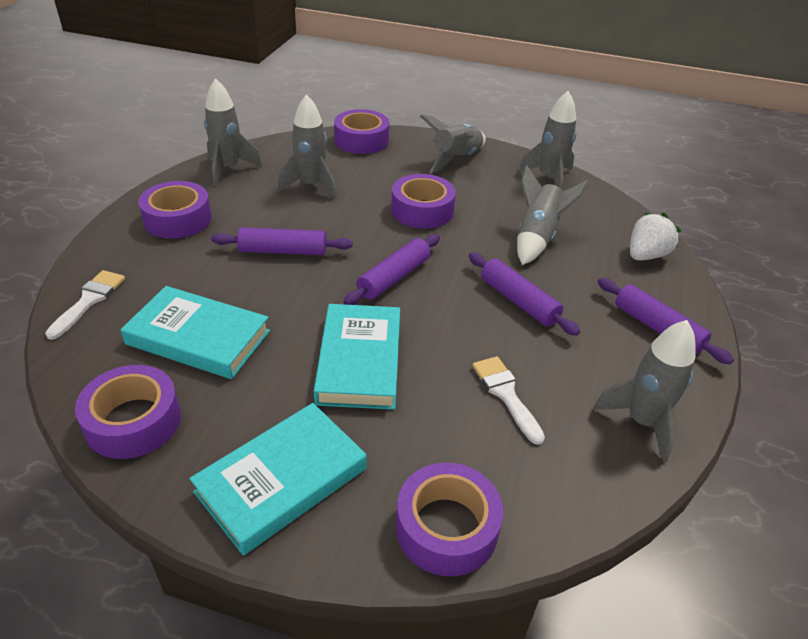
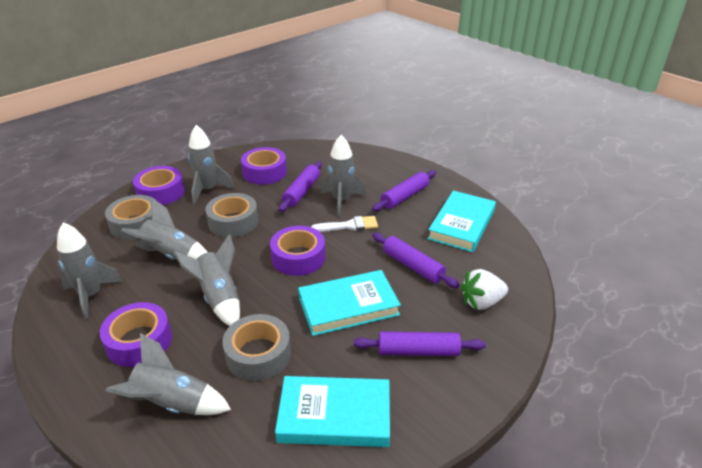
grey tape: 0 -> 3
purple tape: 5 -> 4
white brush: 2 -> 1

